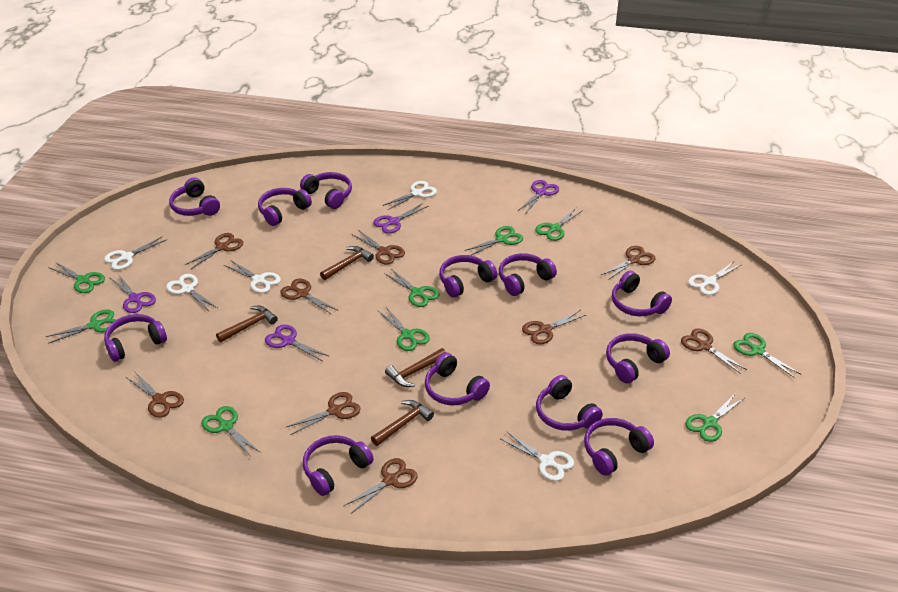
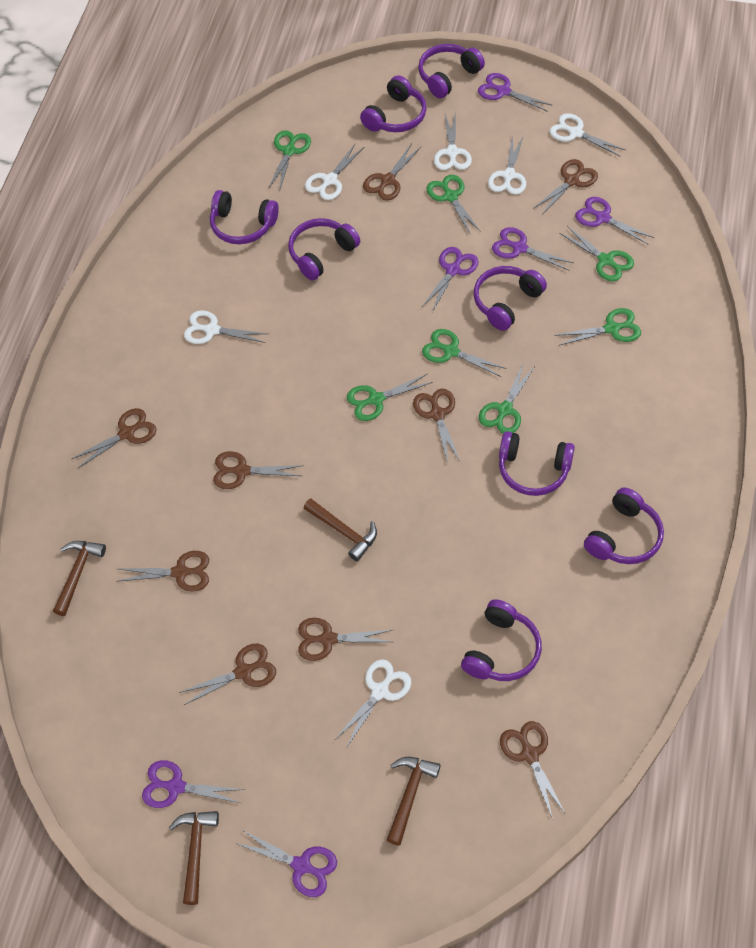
green scissors: 9 -> 7
purple headphones: 12 -> 8
purple scissors: 4 -> 6

